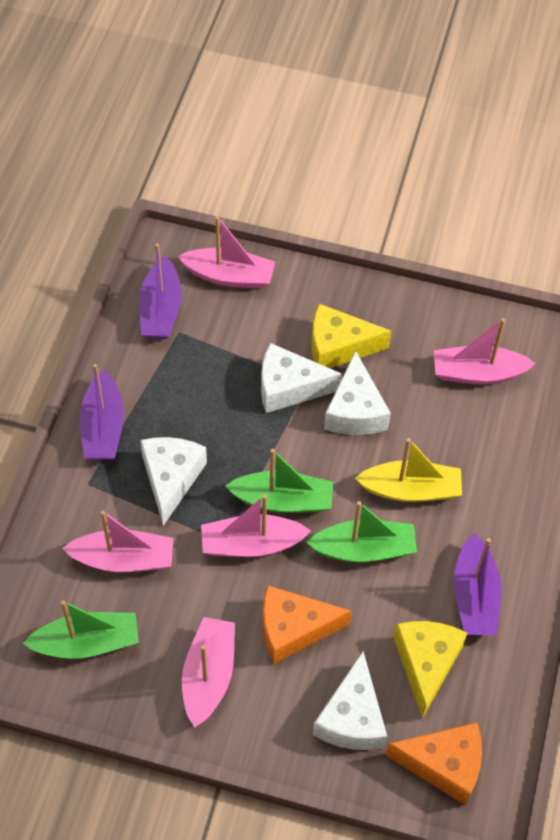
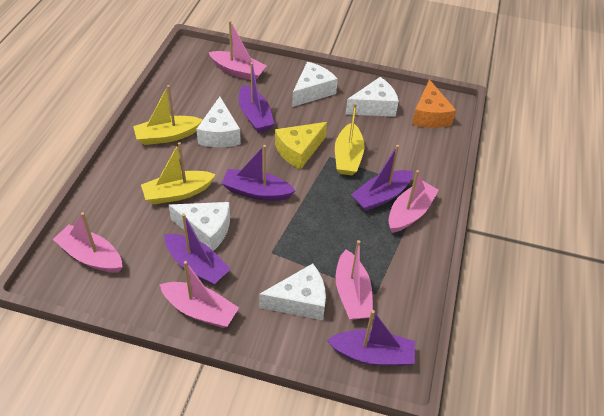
green boat: 3 -> 0
orange cheese: 2 -> 1
purple boat: 3 -> 5
white cheese: 4 -> 5
yellow boat: 1 -> 3
yellow cheese: 2 -> 1

